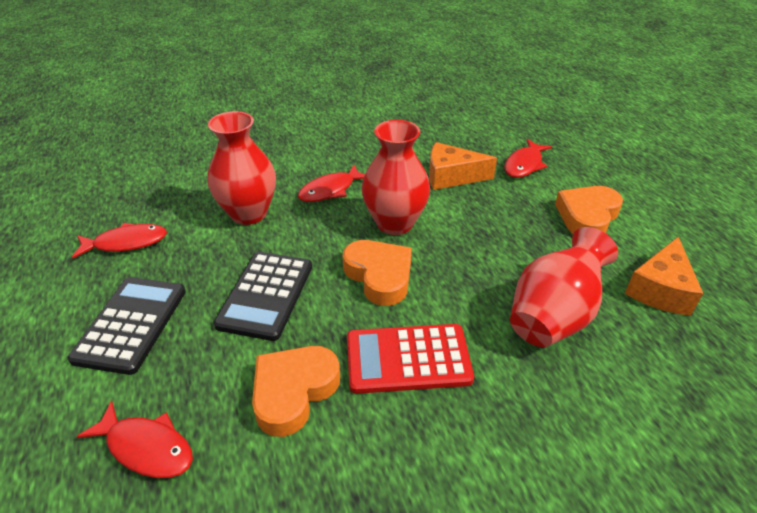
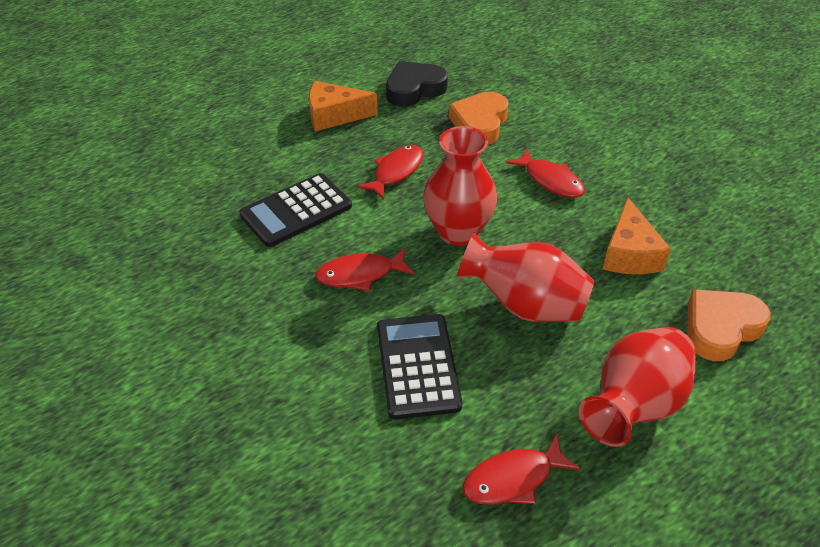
black heart: 0 -> 1
orange heart: 3 -> 2
red calculator: 1 -> 0

